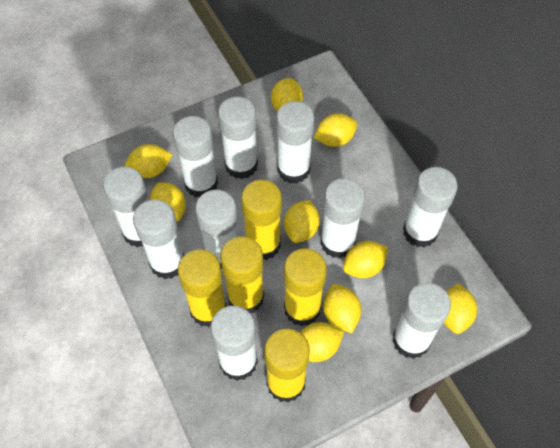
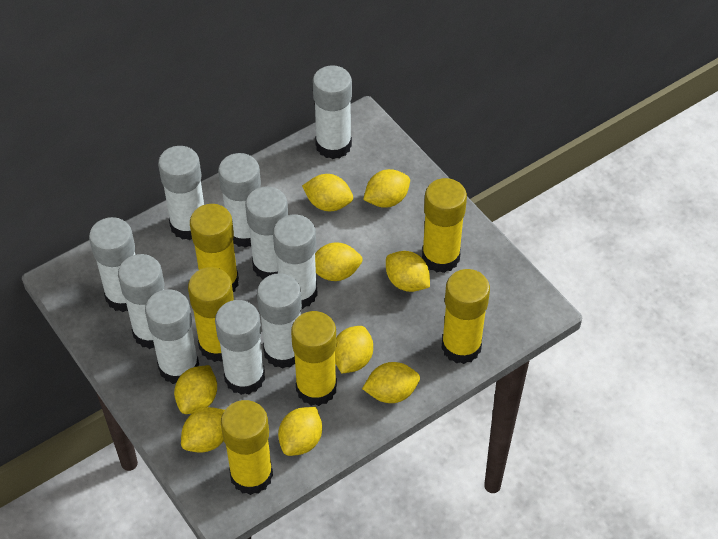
yellow glue stick: 5 -> 6

